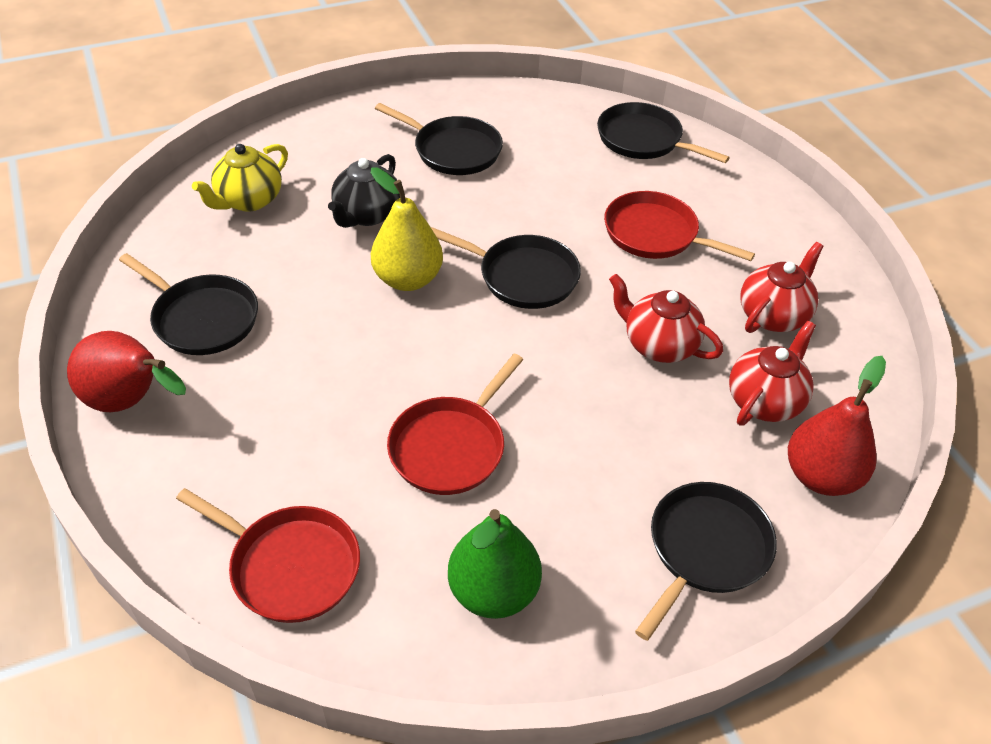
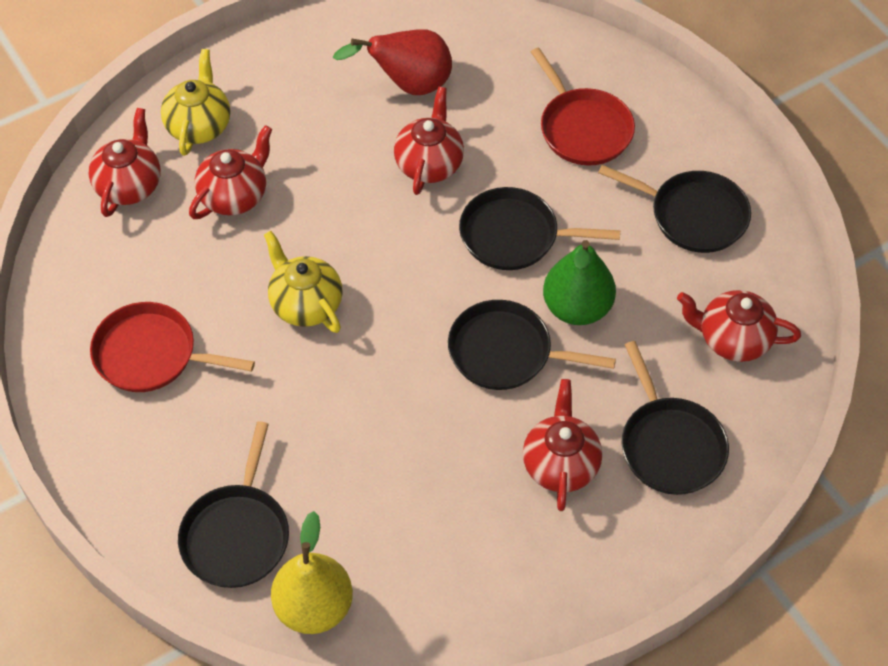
black teapot: 1 -> 0
red pan: 3 -> 2
red pear: 2 -> 1
red teapot: 3 -> 5
yellow teapot: 1 -> 2

